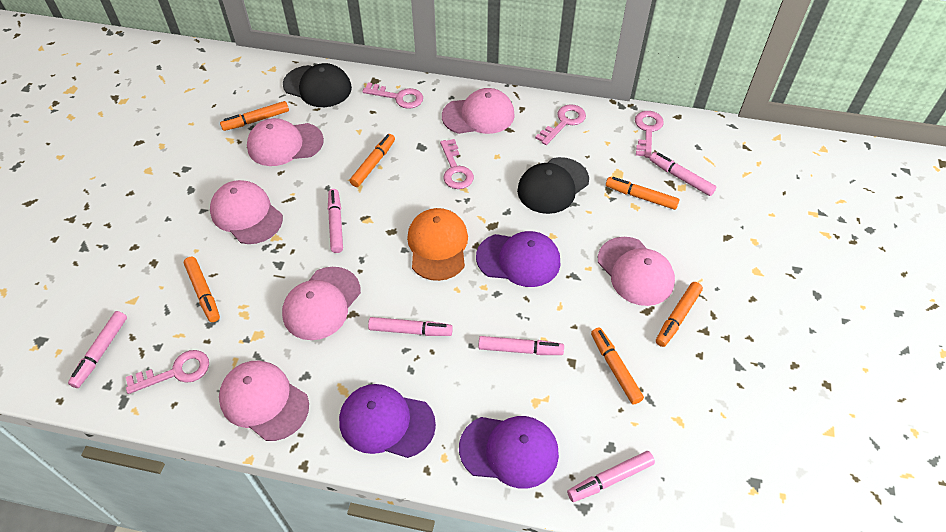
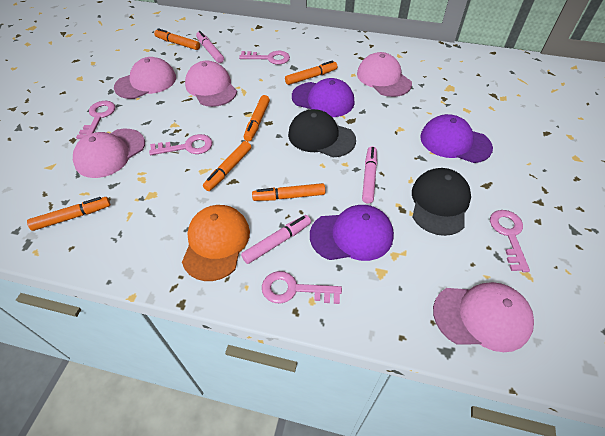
pink cap: 6 -> 5
pink marker: 6 -> 3

